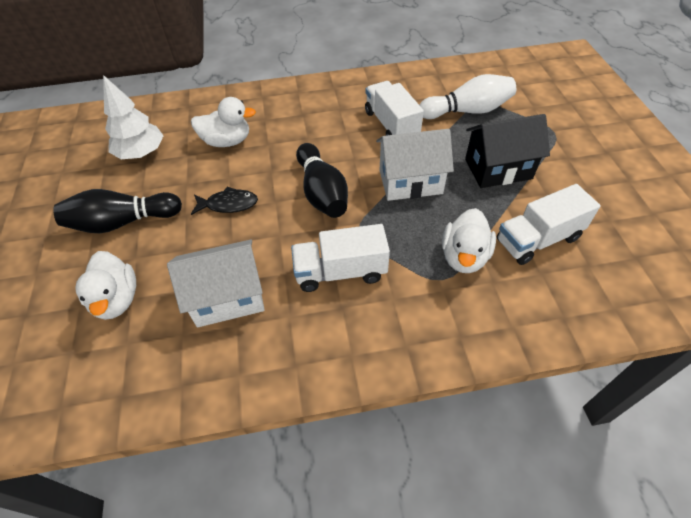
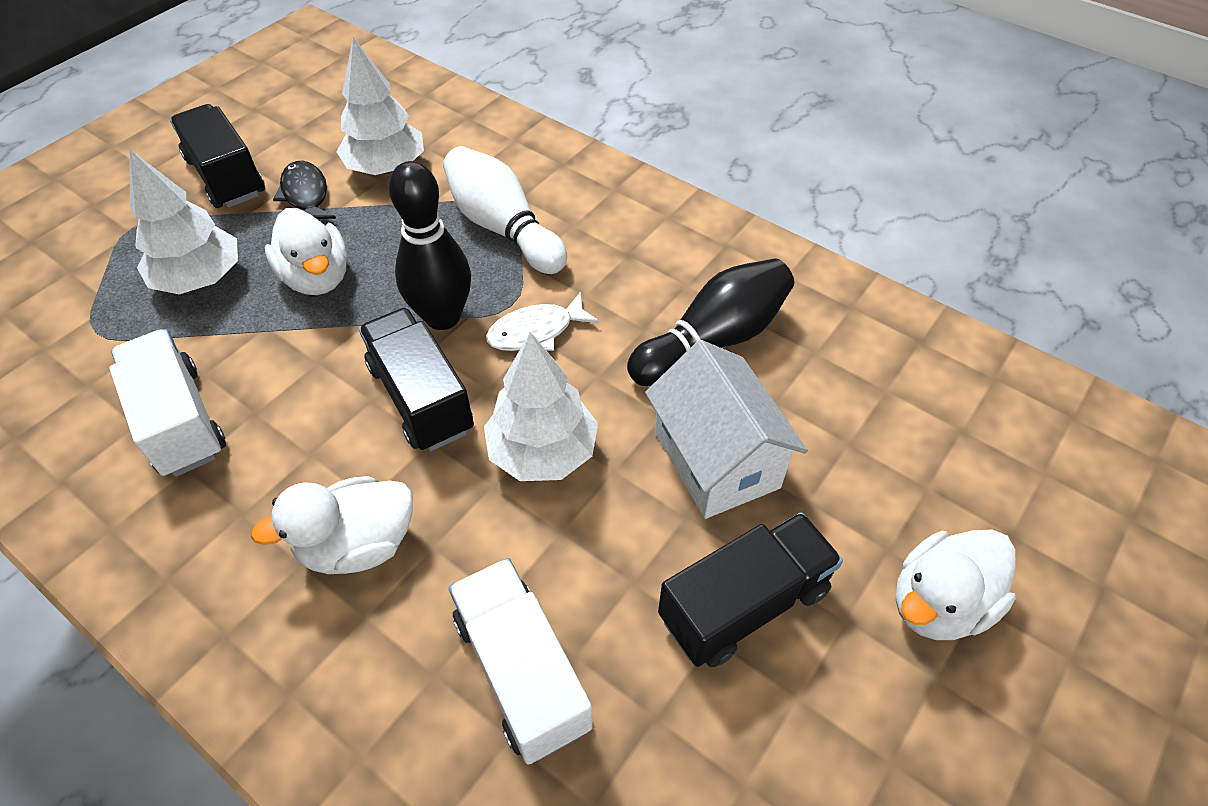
black house: 1 -> 0
black truck: 0 -> 3
white fish: 0 -> 1
white house: 2 -> 1
white tree: 1 -> 3
white truck: 3 -> 2

